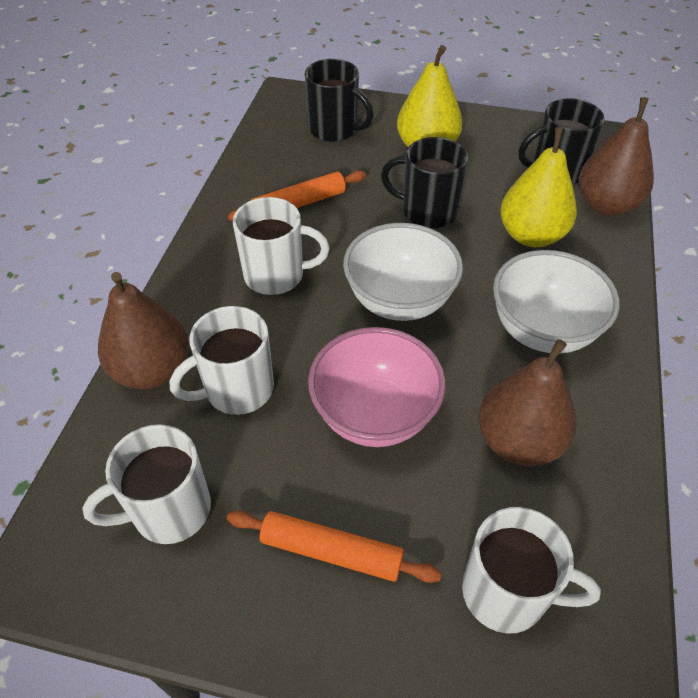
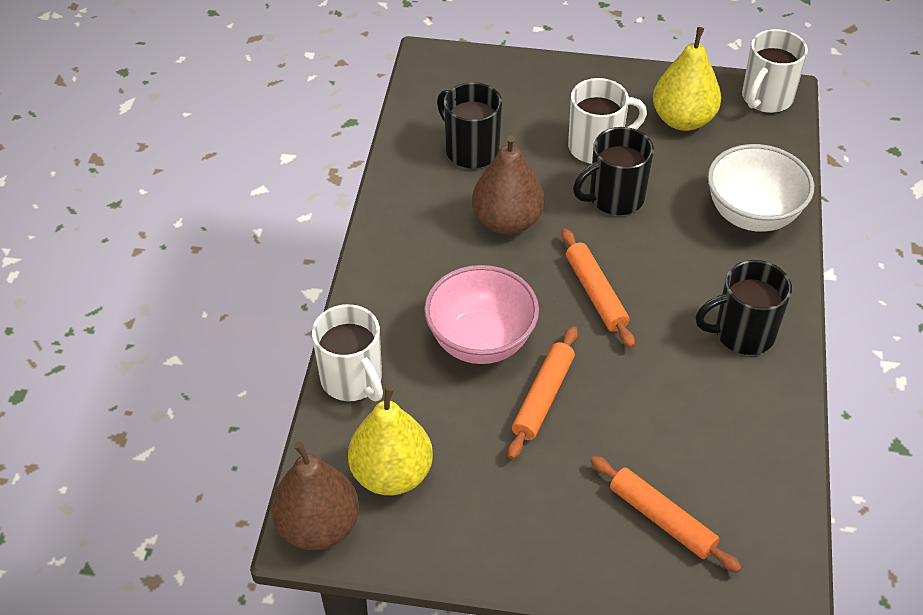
brown pear: 3 -> 2
orange rolling pin: 2 -> 3
white bowl: 2 -> 1
white mug: 4 -> 3

